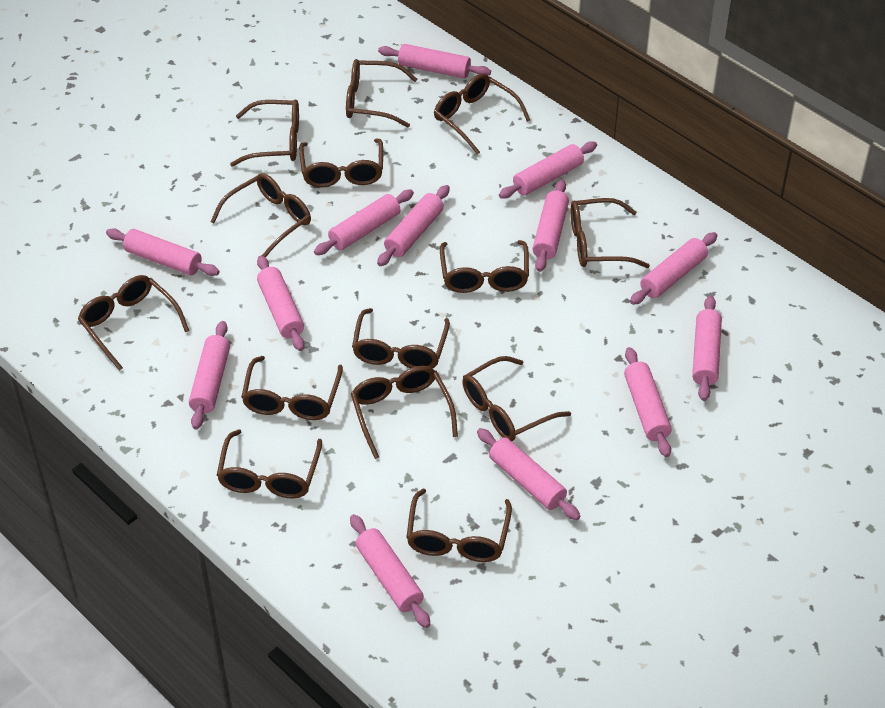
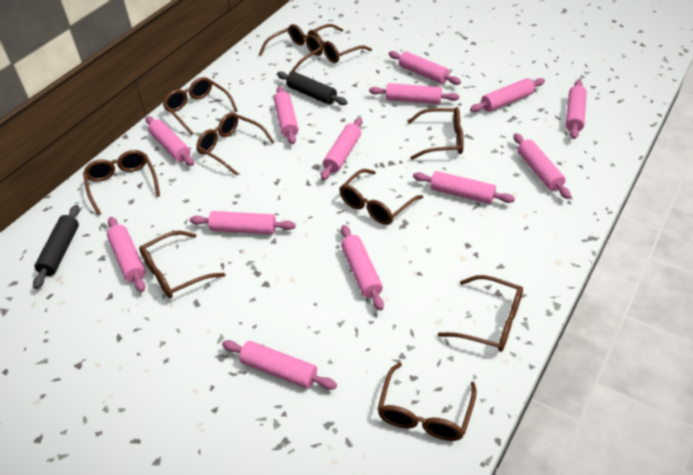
black rolling pin: 0 -> 2
brown glasses: 14 -> 10

